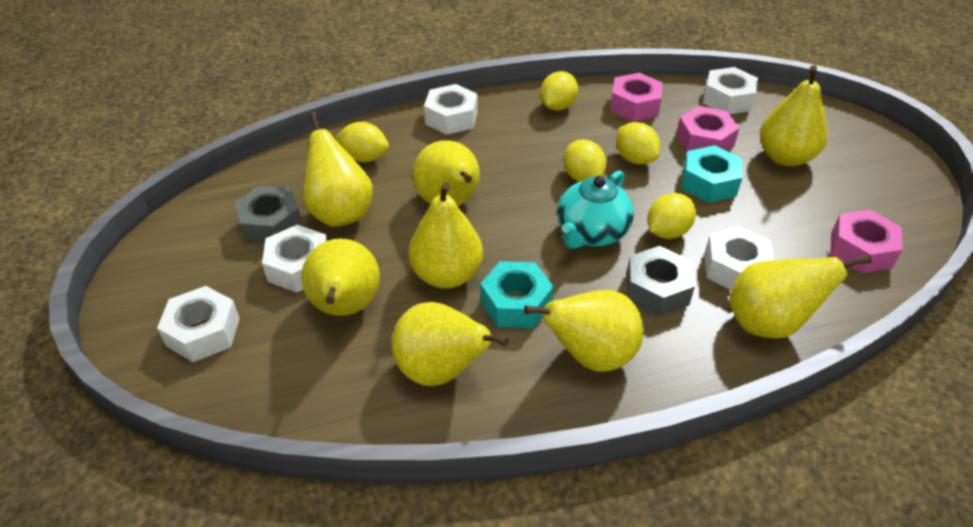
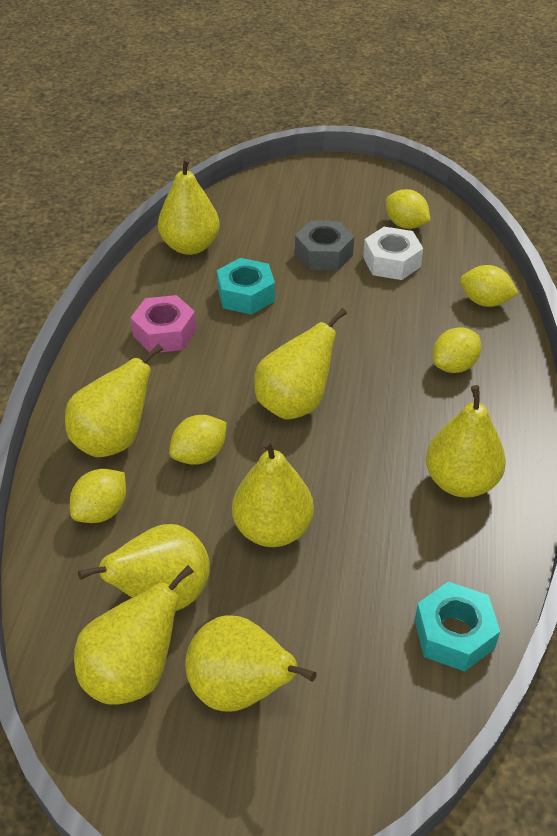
grey nut: 2 -> 1
pink nut: 3 -> 1
turquoise teapot: 1 -> 0
white nut: 5 -> 1

